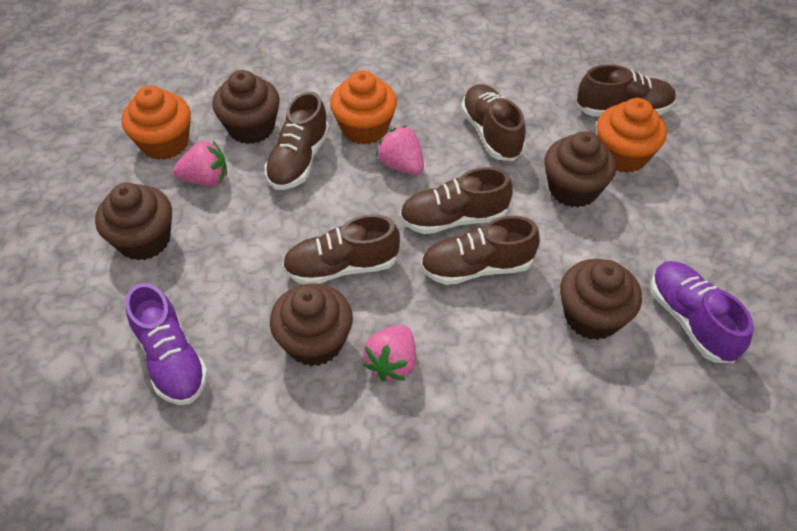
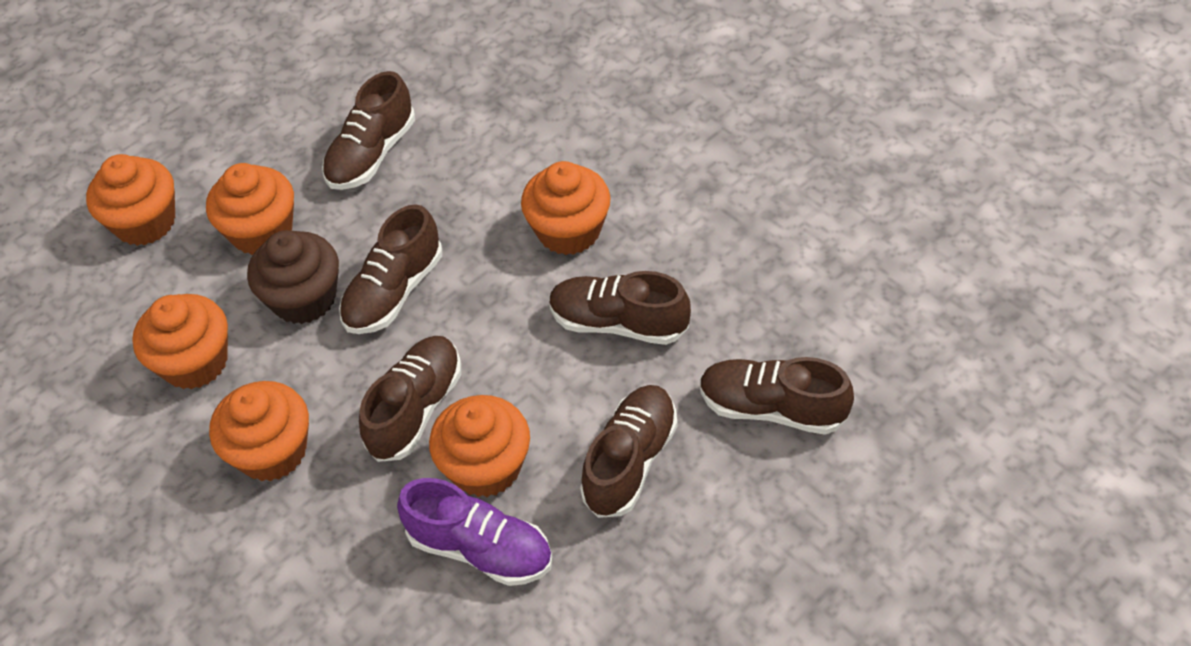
brown cupcake: 5 -> 1
orange cupcake: 3 -> 6
pink strawberry: 3 -> 0
purple shoe: 2 -> 1

